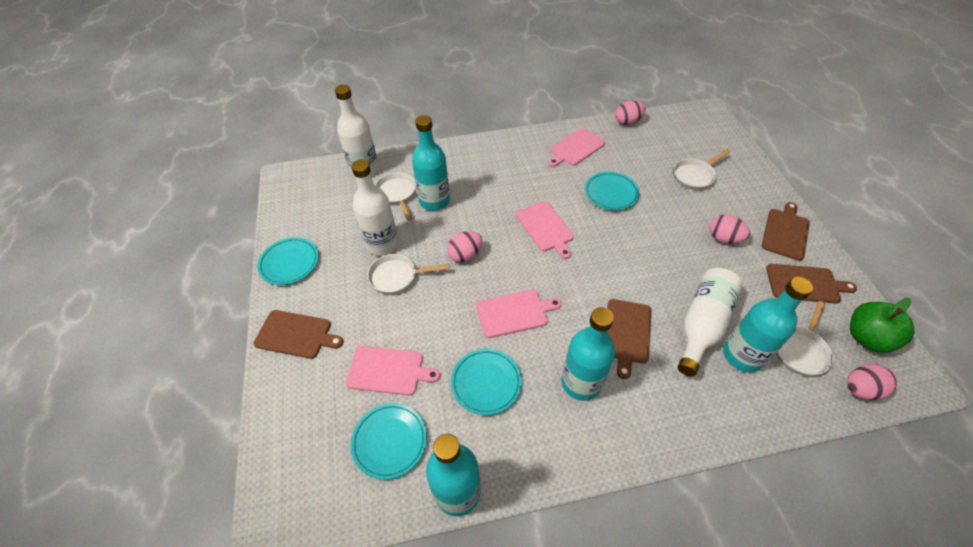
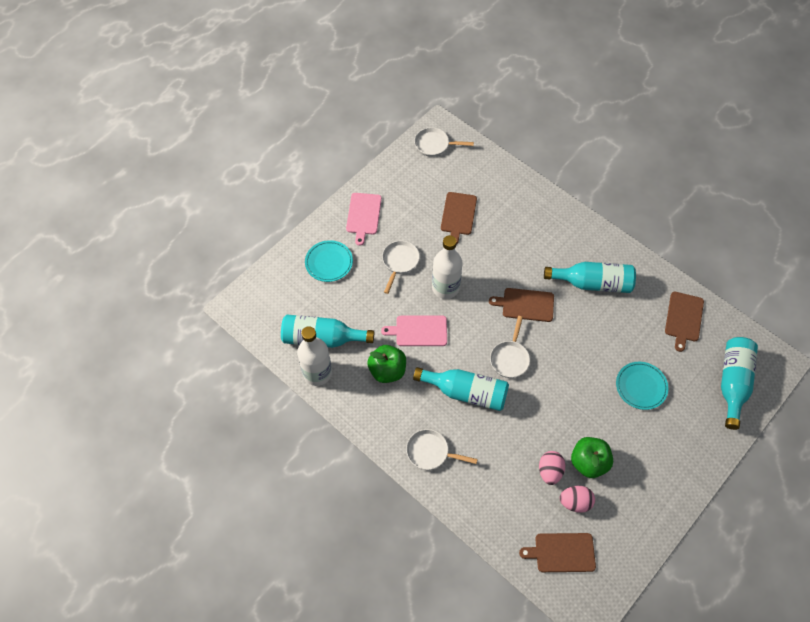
green apple: 1 -> 2
pink cutting board: 4 -> 2
pink egg: 4 -> 2
turquoise plate: 4 -> 2
white bottle: 3 -> 2

